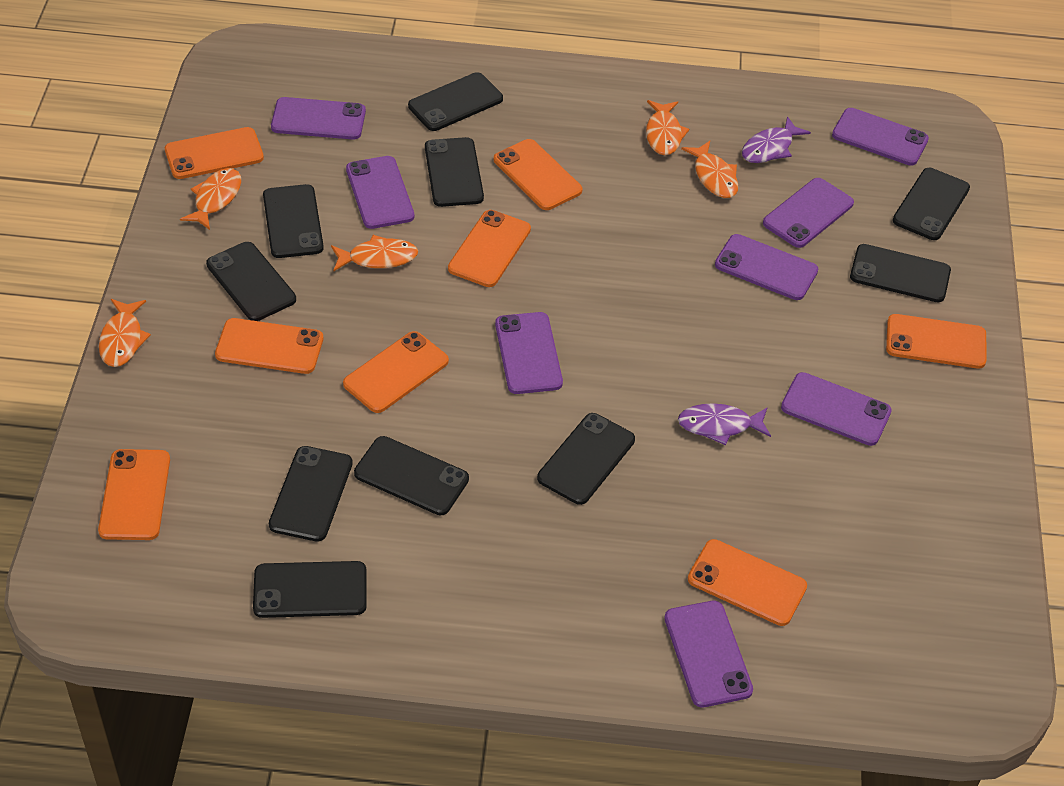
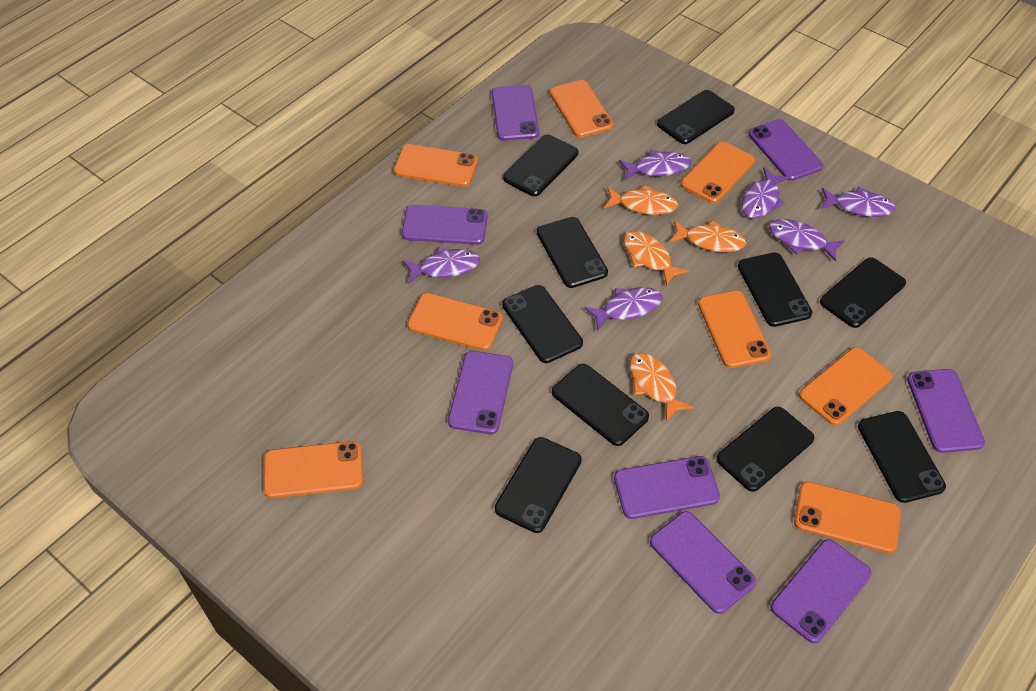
orange fish: 5 -> 4
purple fish: 2 -> 6

